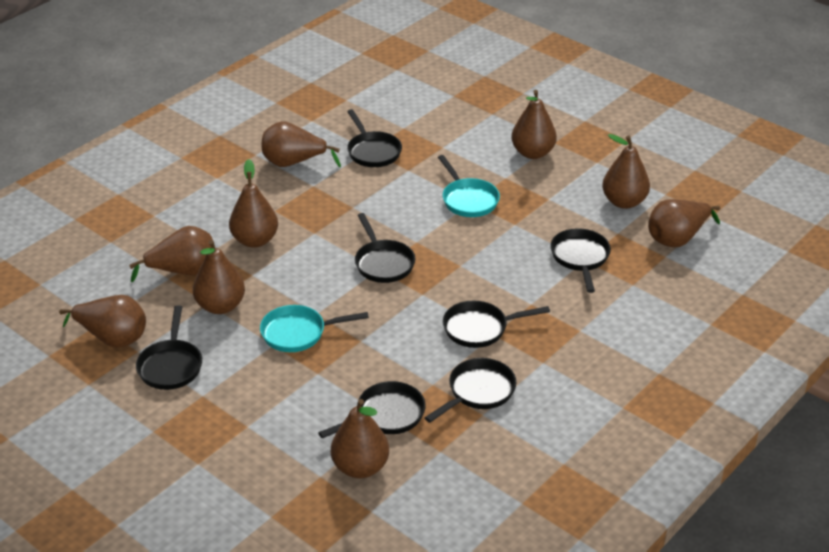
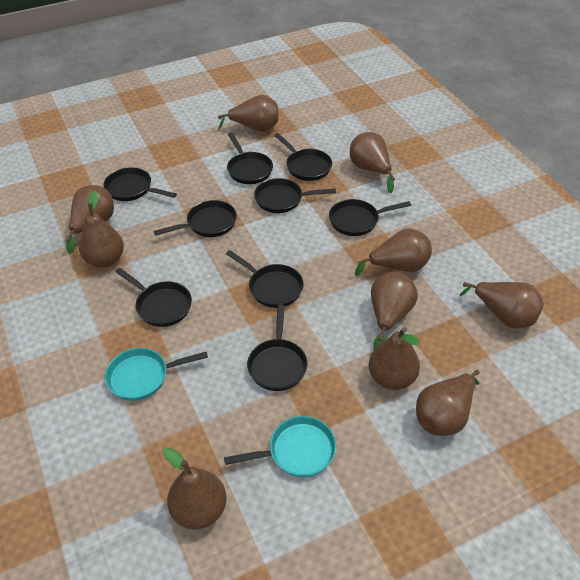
black pan: 7 -> 9
brown pear: 9 -> 10

